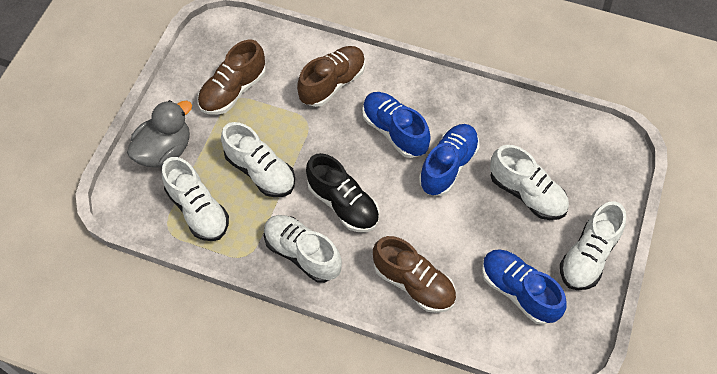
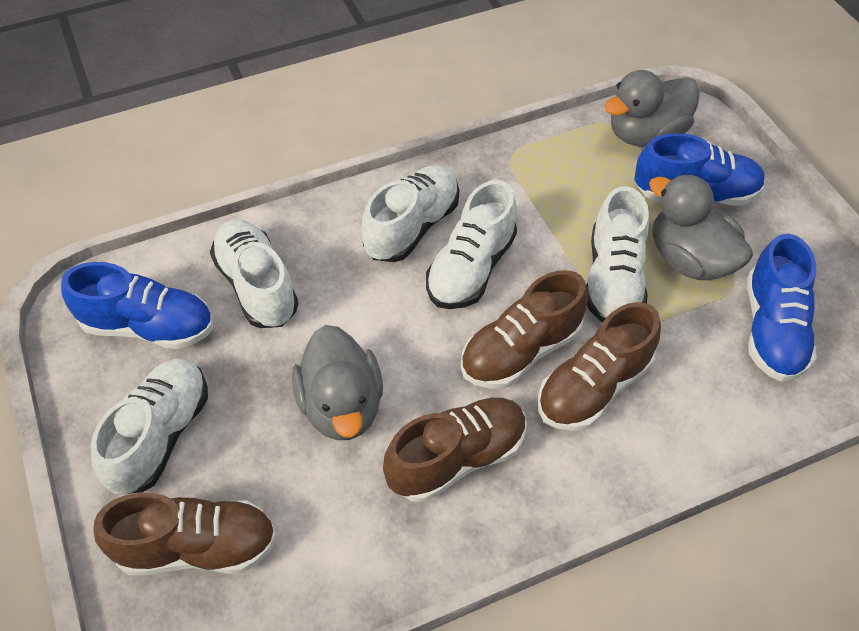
black shoe: 1 -> 0
brown shoe: 3 -> 4
grey duck: 1 -> 3

